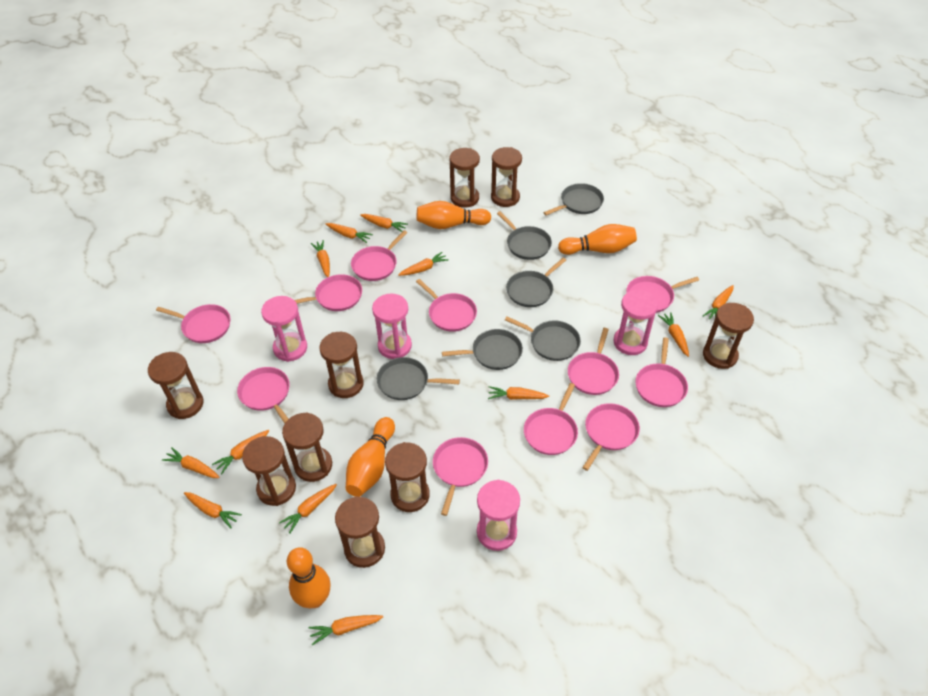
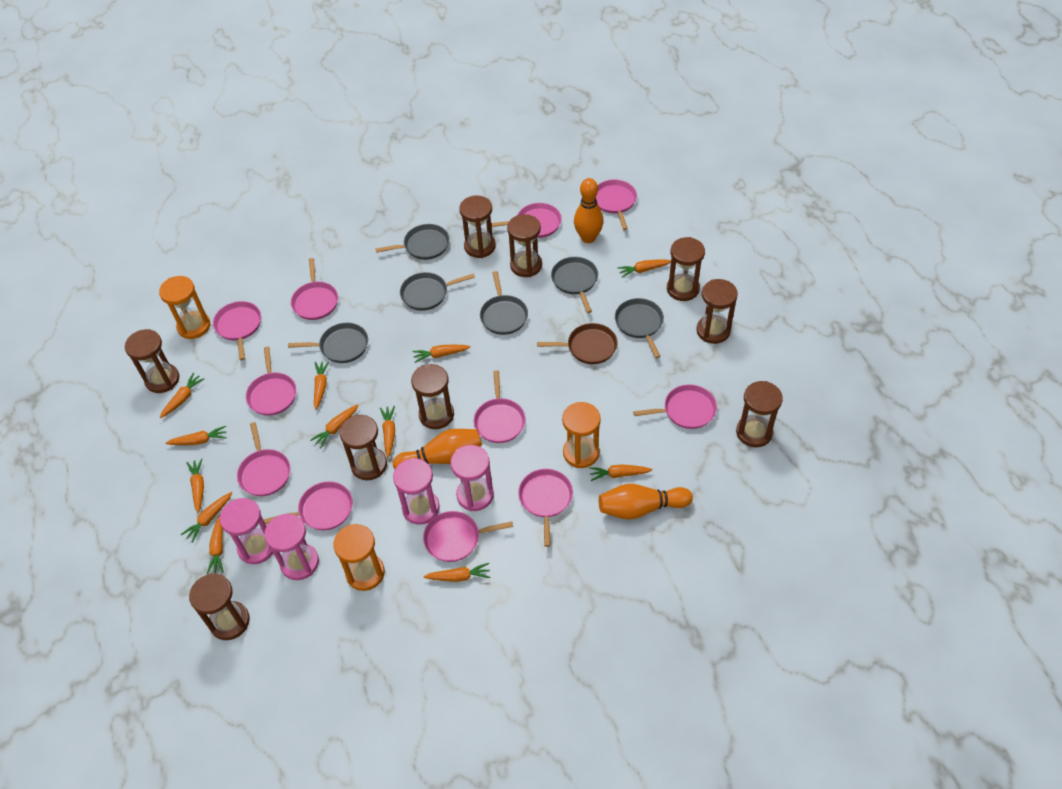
brown pan: 0 -> 1
orange bowling pin: 4 -> 3
orange hourglass: 0 -> 3

